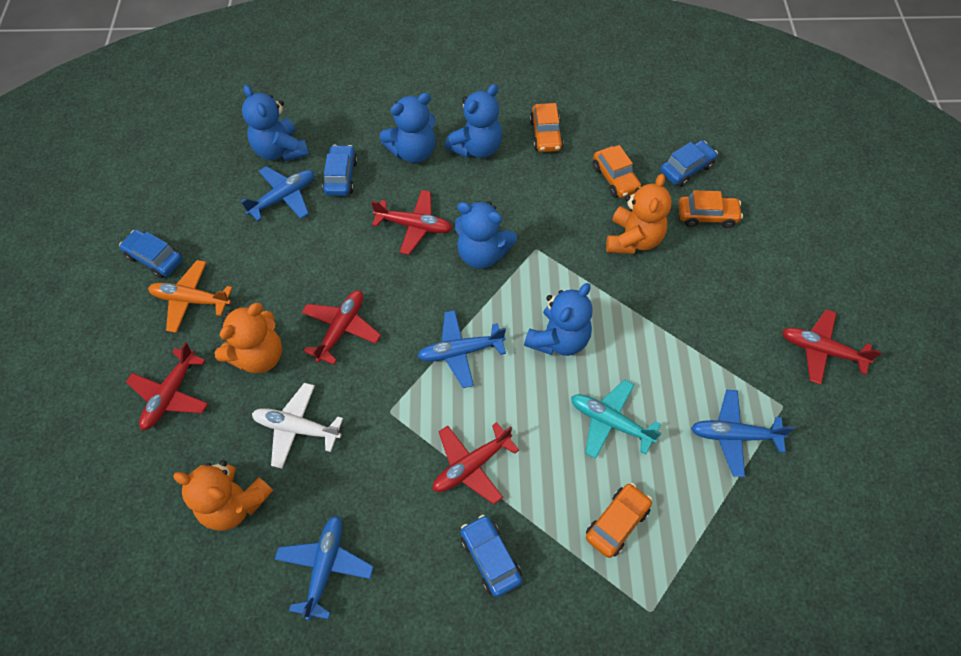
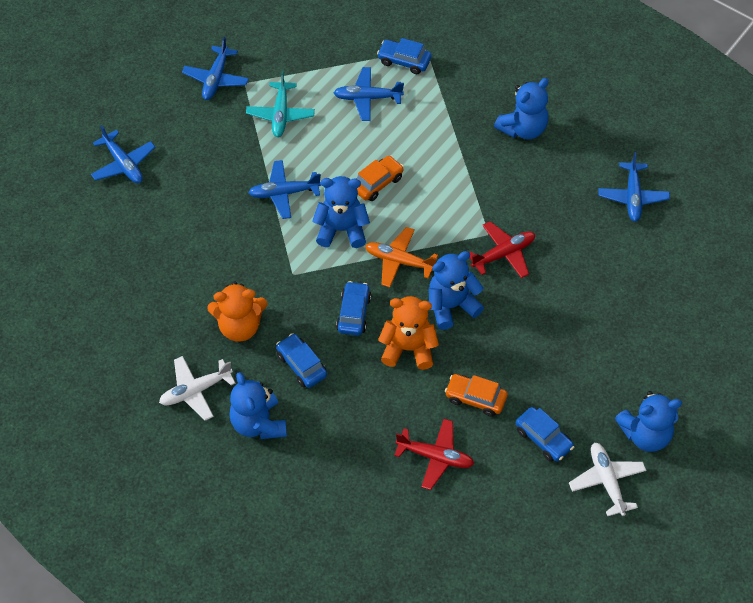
blue plane: 4 -> 5
orange car: 4 -> 2
orange teddy bear: 3 -> 2
red plane: 5 -> 2
white plane: 1 -> 2

